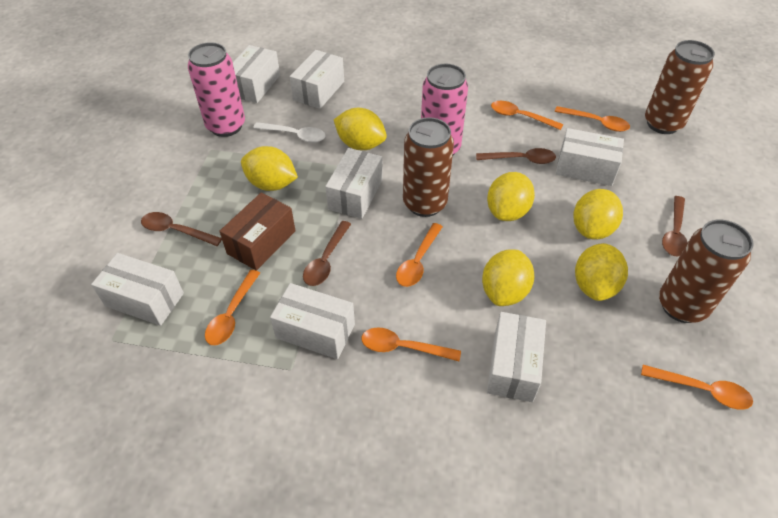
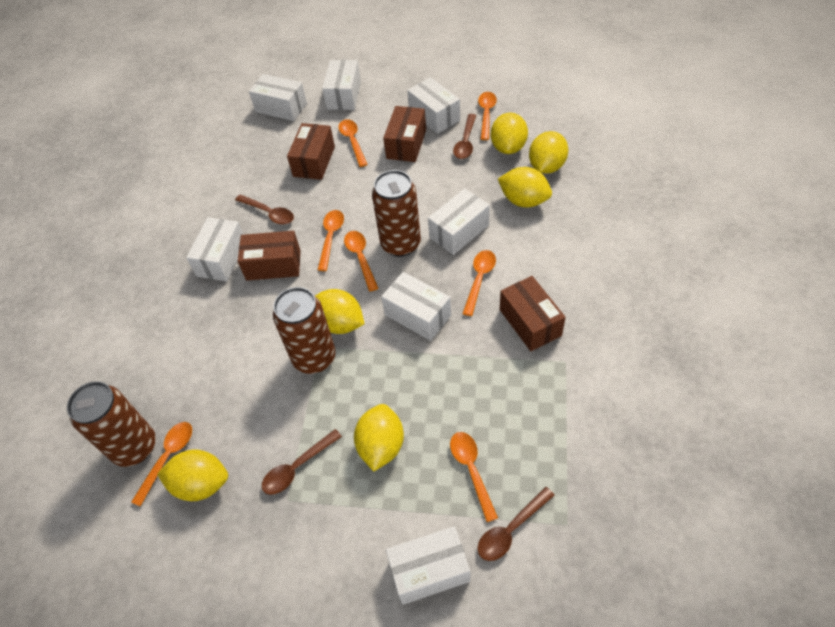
brown box: 1 -> 4
orange spoon: 6 -> 7
pink can: 2 -> 0
white spoon: 1 -> 0

